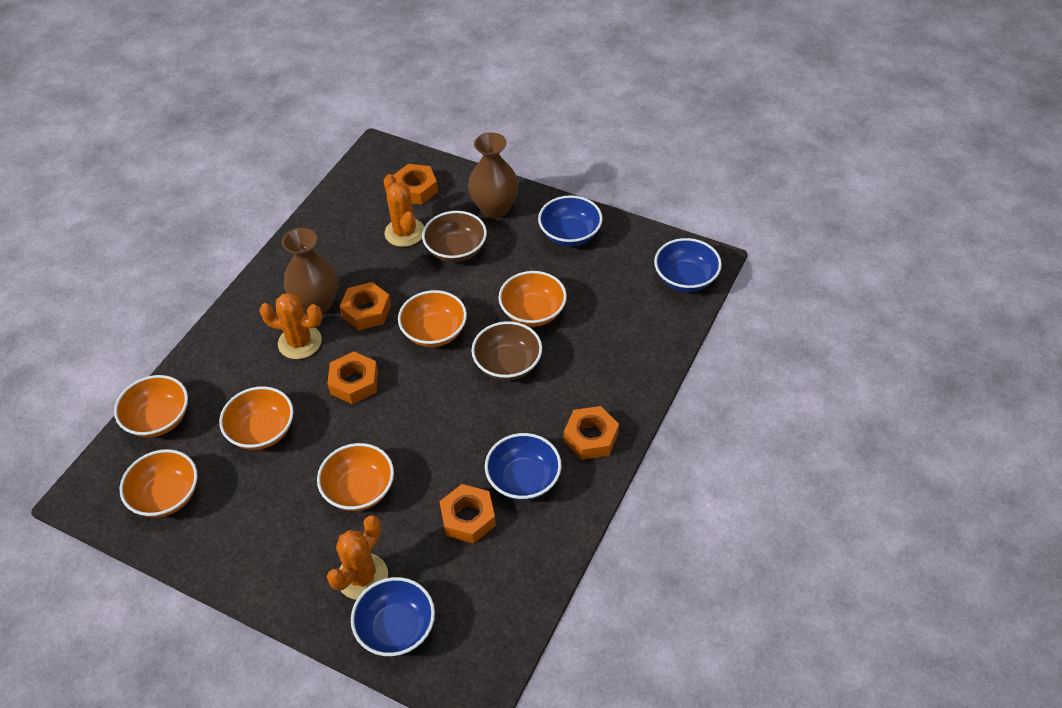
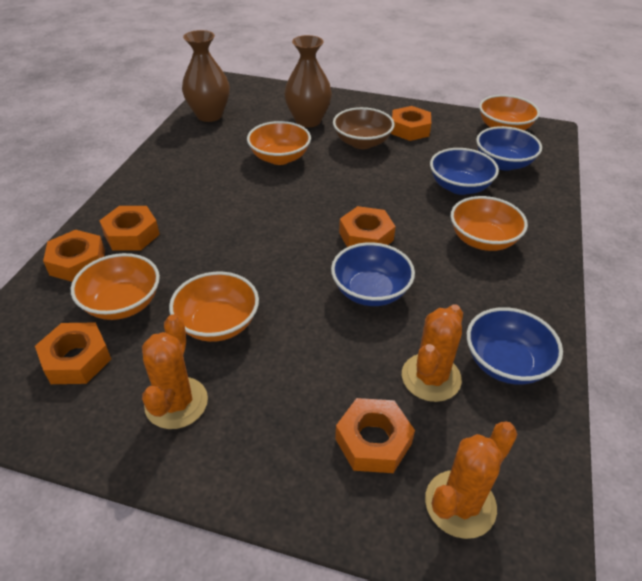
brown bowl: 2 -> 1
orange bowl: 6 -> 5
orange nut: 5 -> 6

